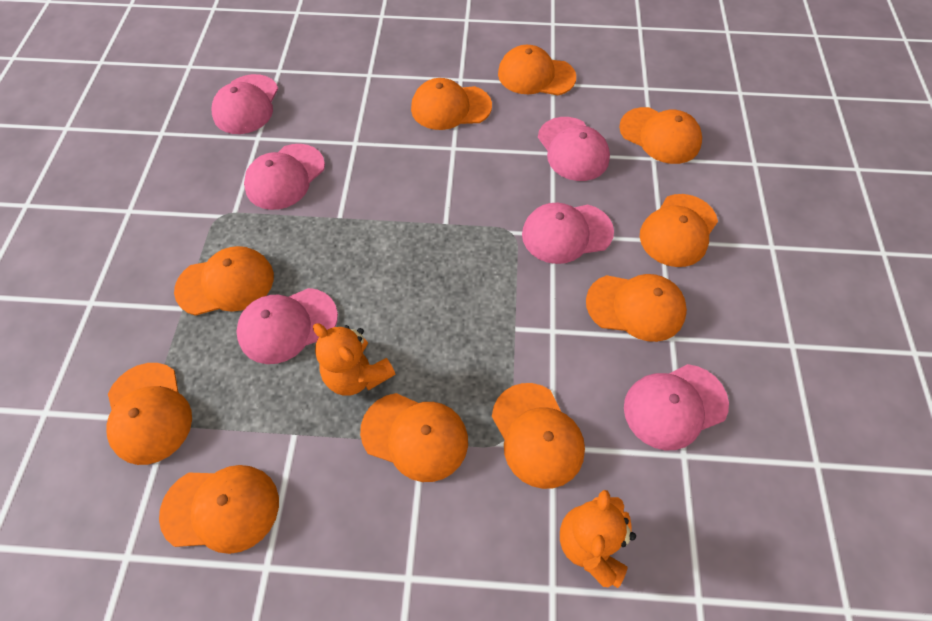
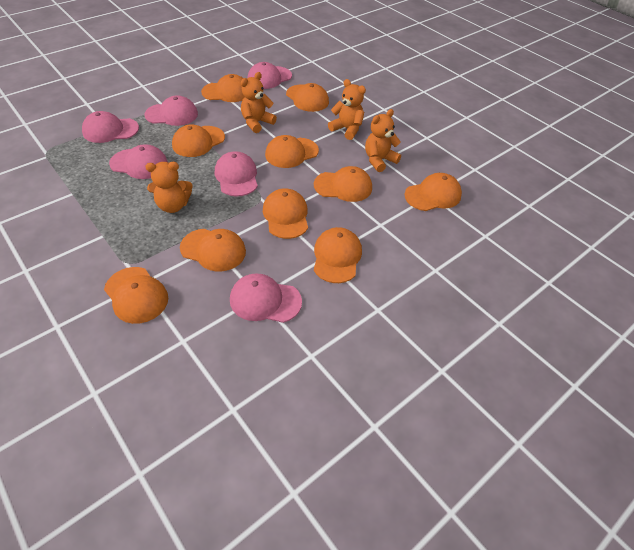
orange teddy bear: 2 -> 4

